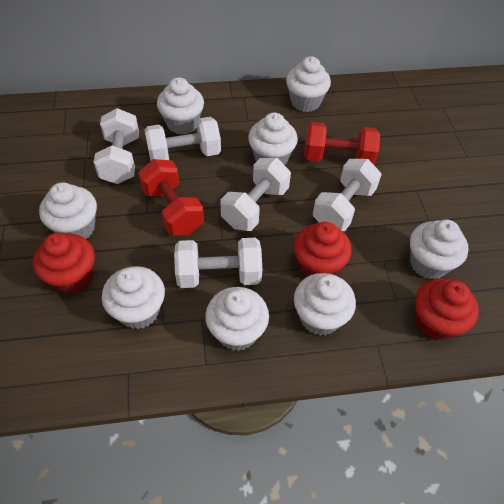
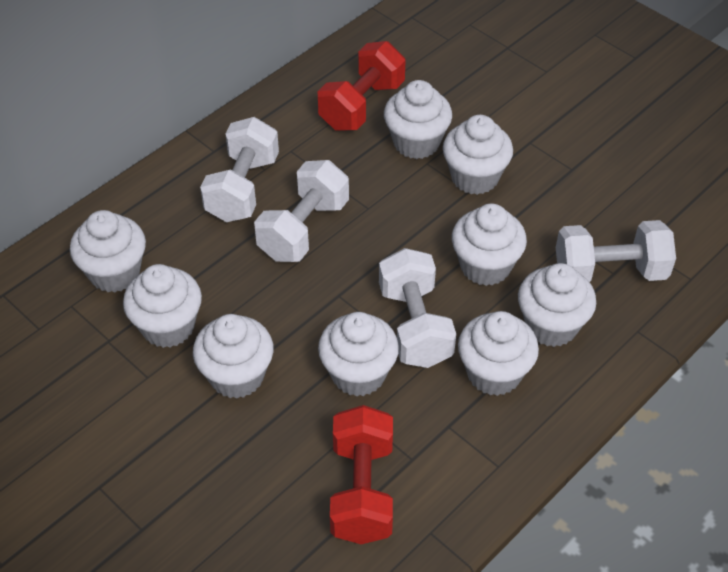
red cupcake: 3 -> 0
white cupcake: 8 -> 9
white dumbbell: 5 -> 4

